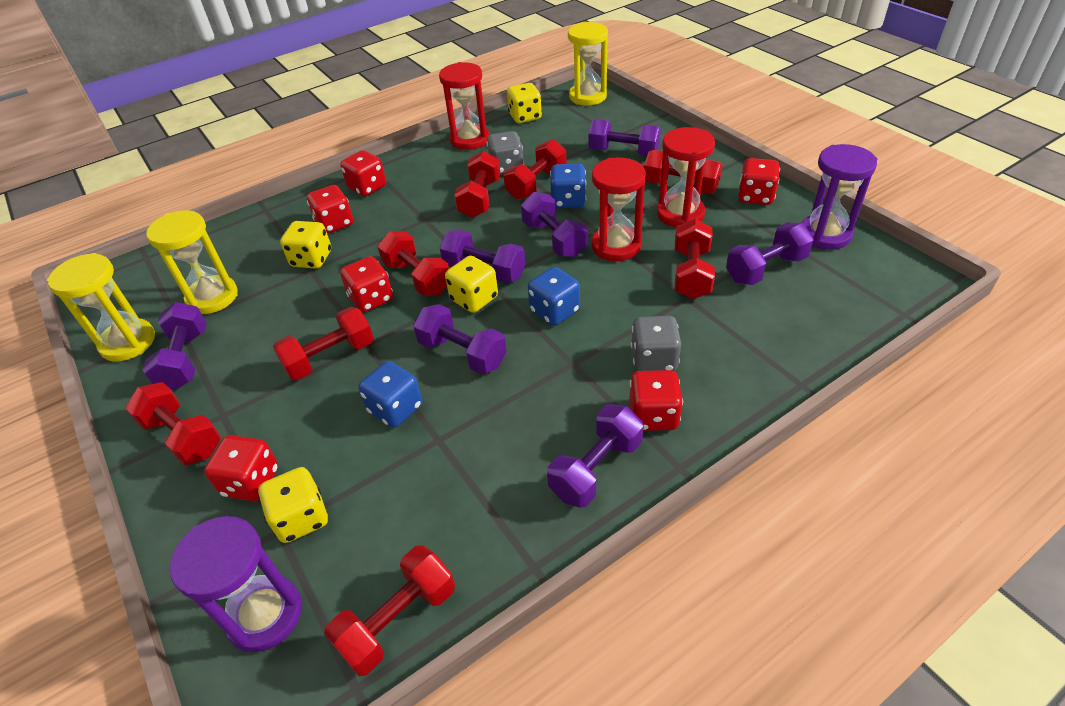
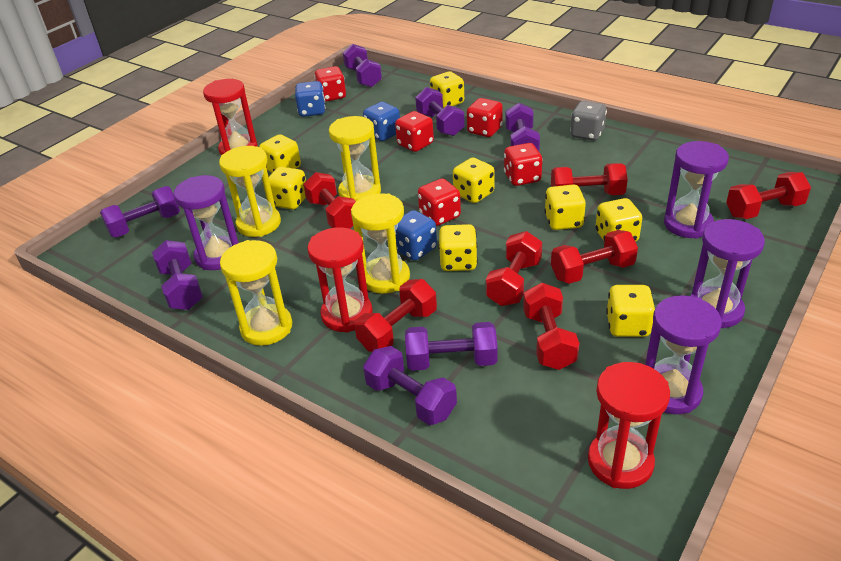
grey dice: 2 -> 1
purple hourglass: 2 -> 4
red dice: 6 -> 5
red dumbbell: 8 -> 7
yellow dice: 4 -> 8
yellow hourglass: 3 -> 4

